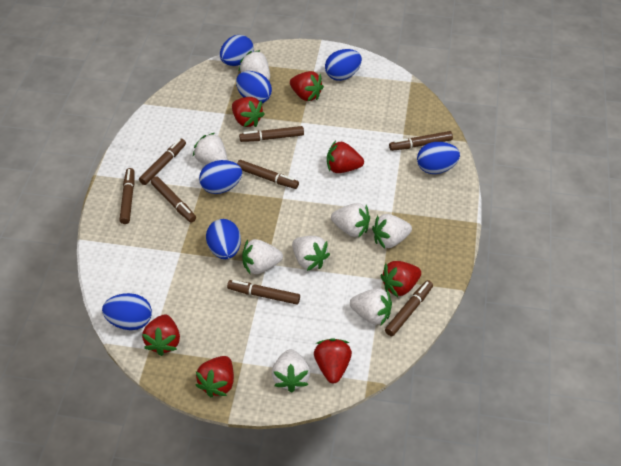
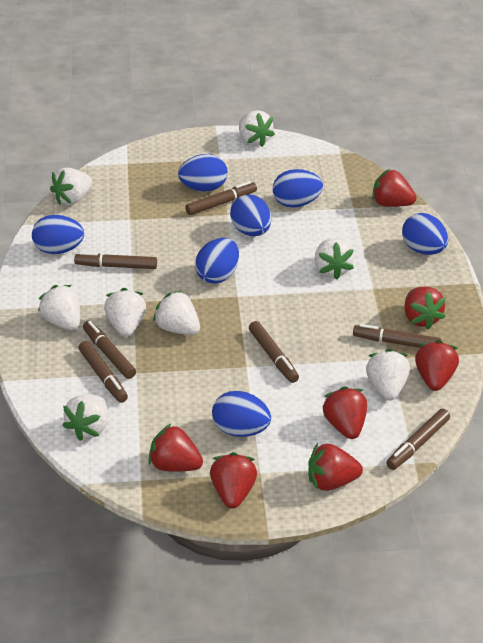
brown marker: 8 -> 7

